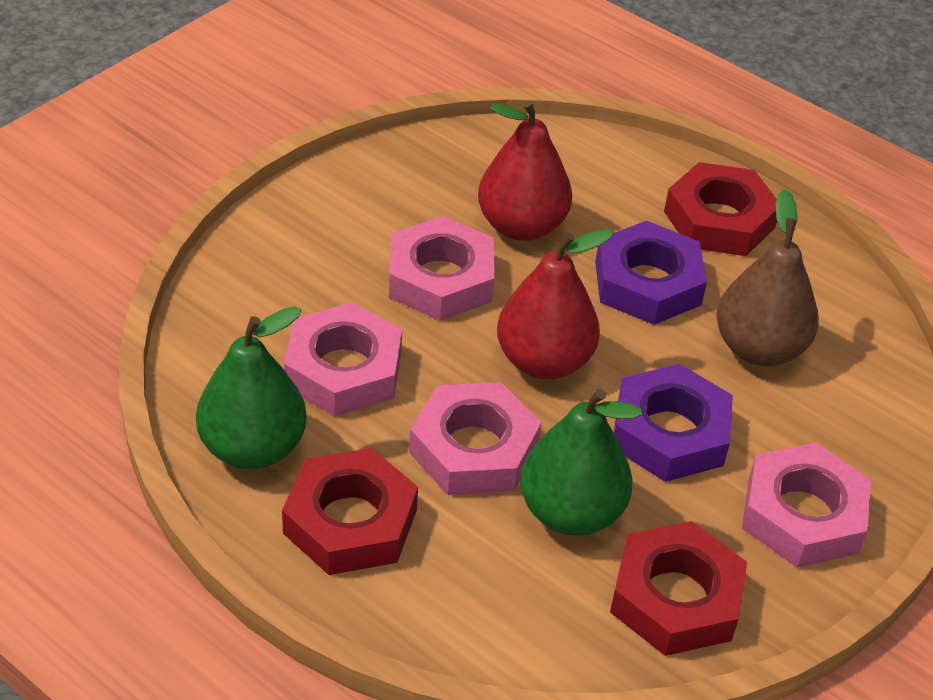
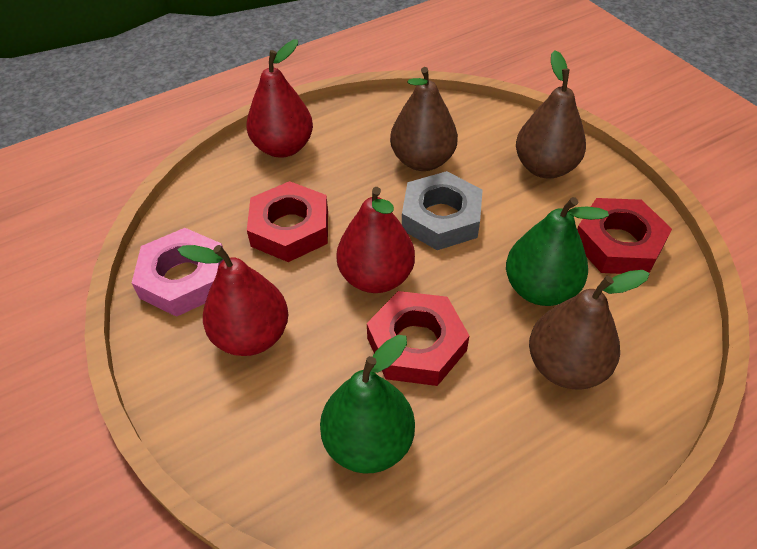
brown pear: 1 -> 3
grey nut: 0 -> 1
pink nut: 4 -> 1
purple nut: 2 -> 0
red pear: 2 -> 3

